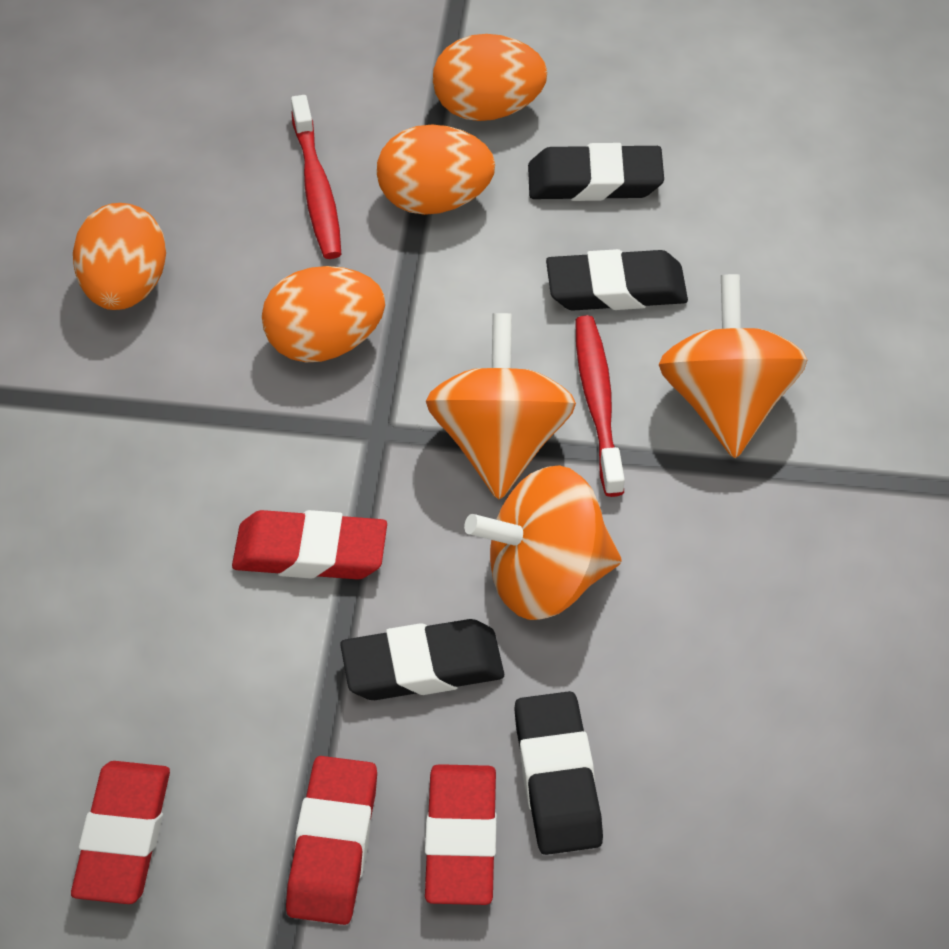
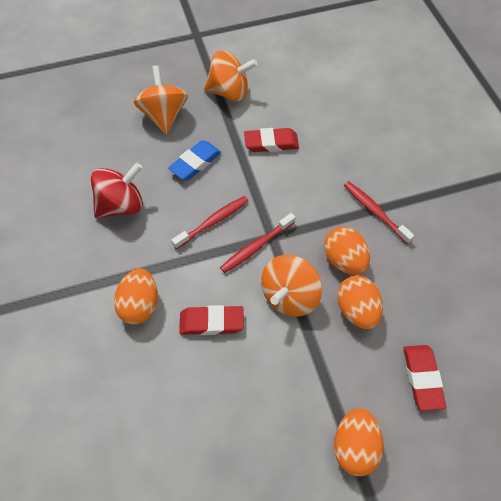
black eraser: 4 -> 0
blue eraser: 0 -> 1
red eraser: 4 -> 3
red spinning top: 0 -> 1
red toothbrush: 2 -> 3

